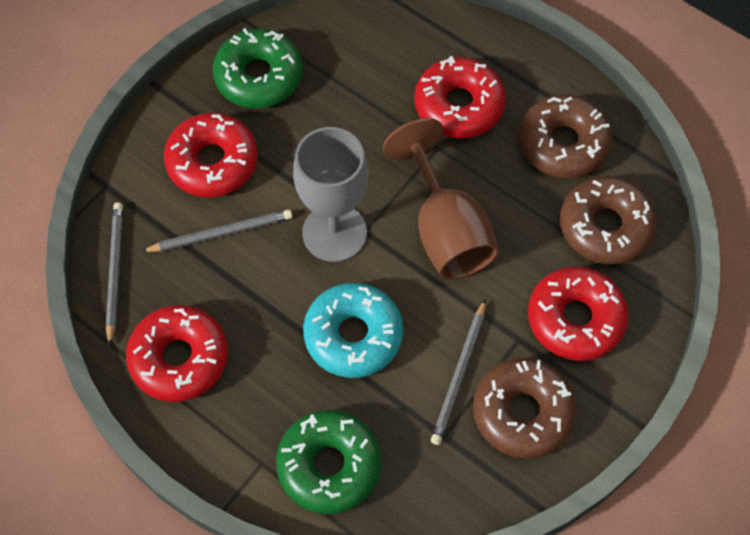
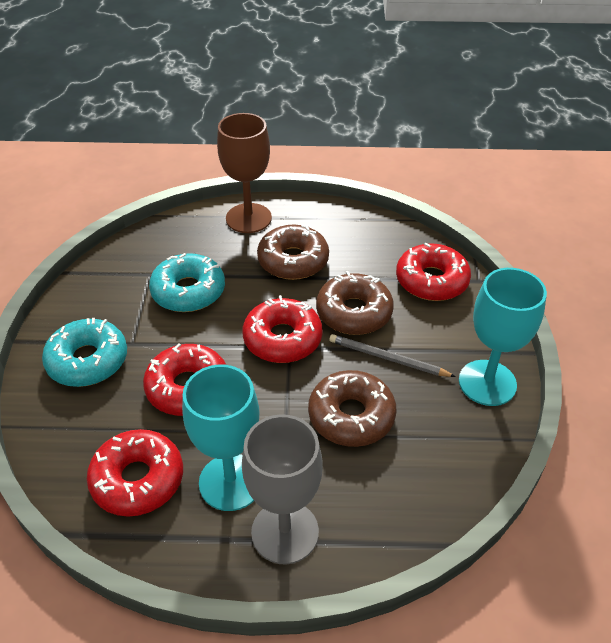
green donut: 2 -> 0
grey pencil: 3 -> 1
turquoise donut: 1 -> 2
turquoise goblet: 0 -> 2

